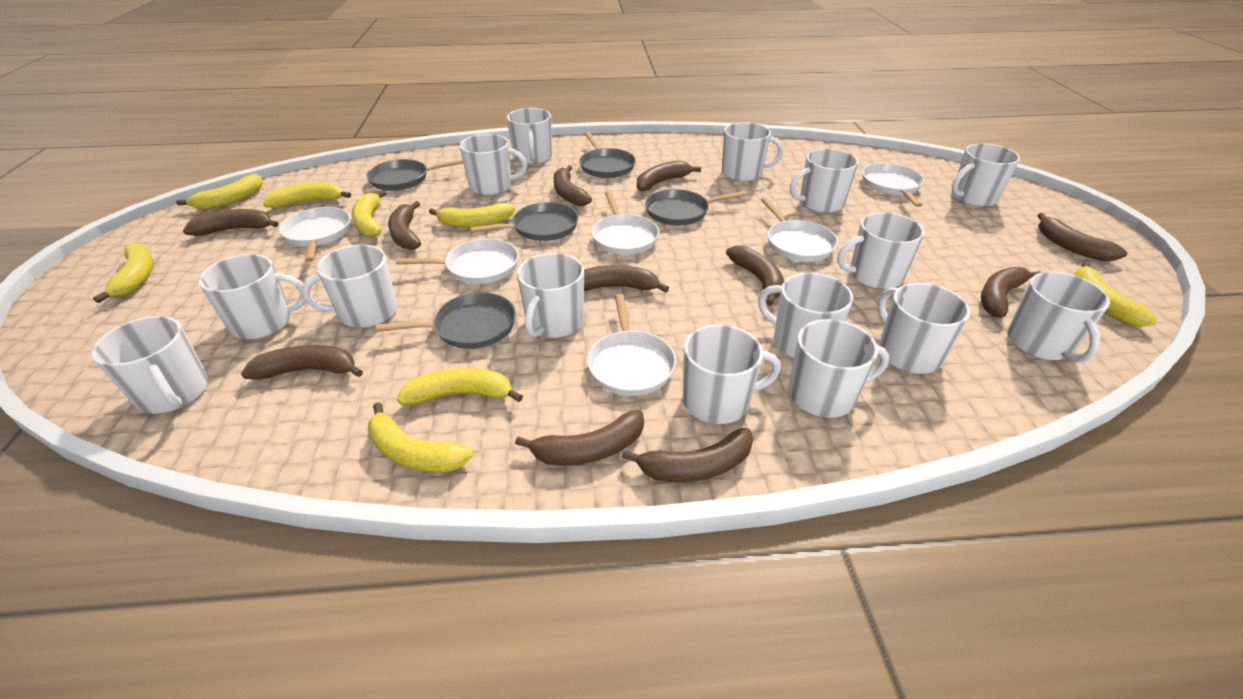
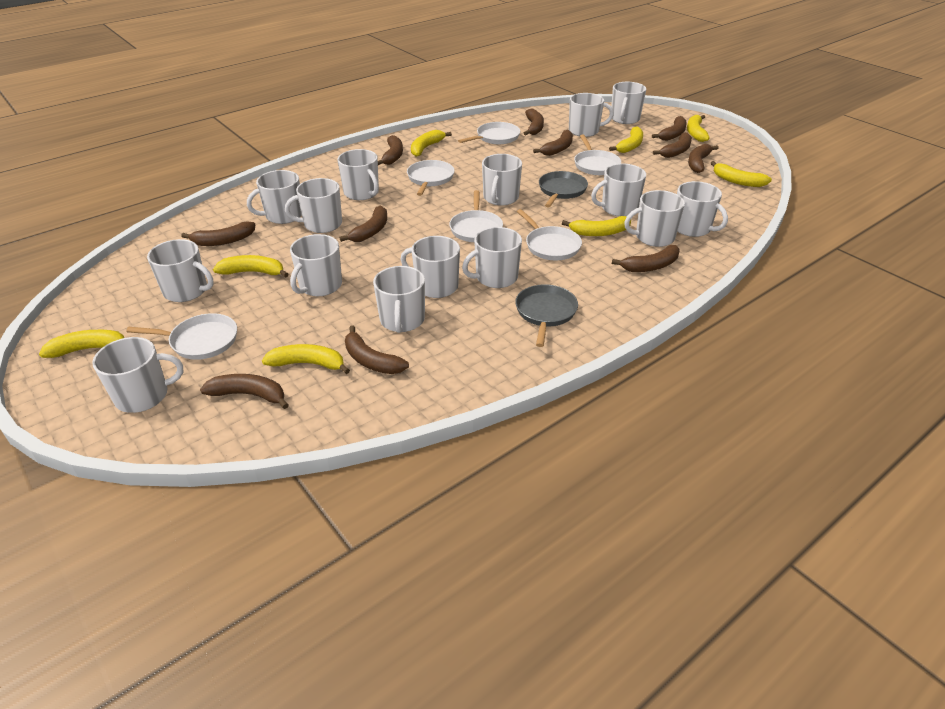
grey pan: 5 -> 2

